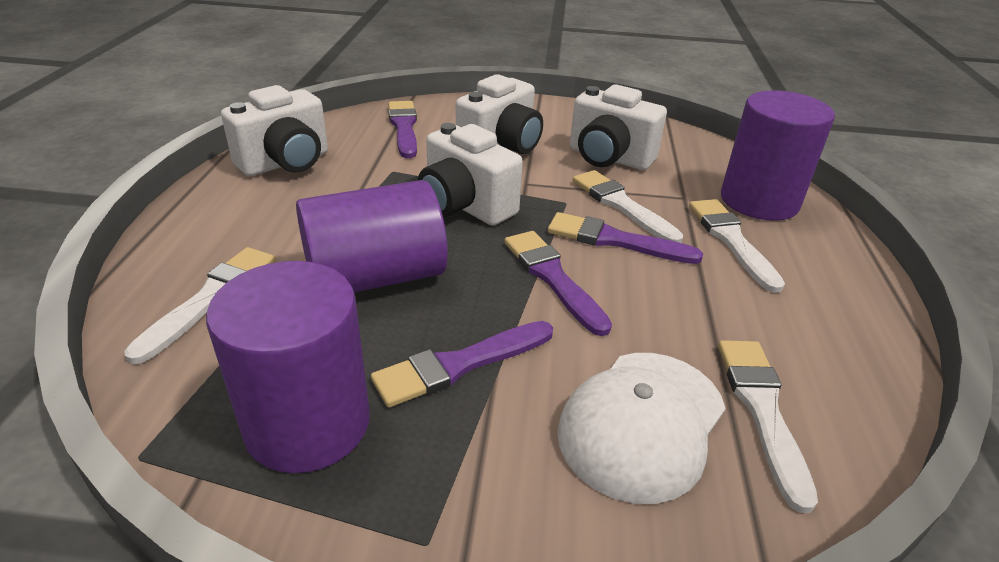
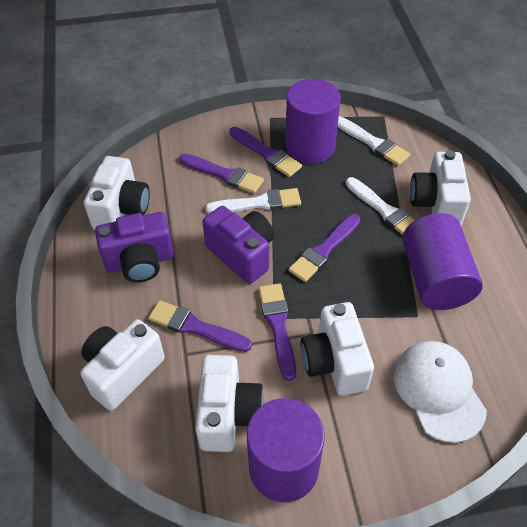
purple brush: 4 -> 5
purple camera: 0 -> 2
white brush: 4 -> 3
white camera: 4 -> 5

